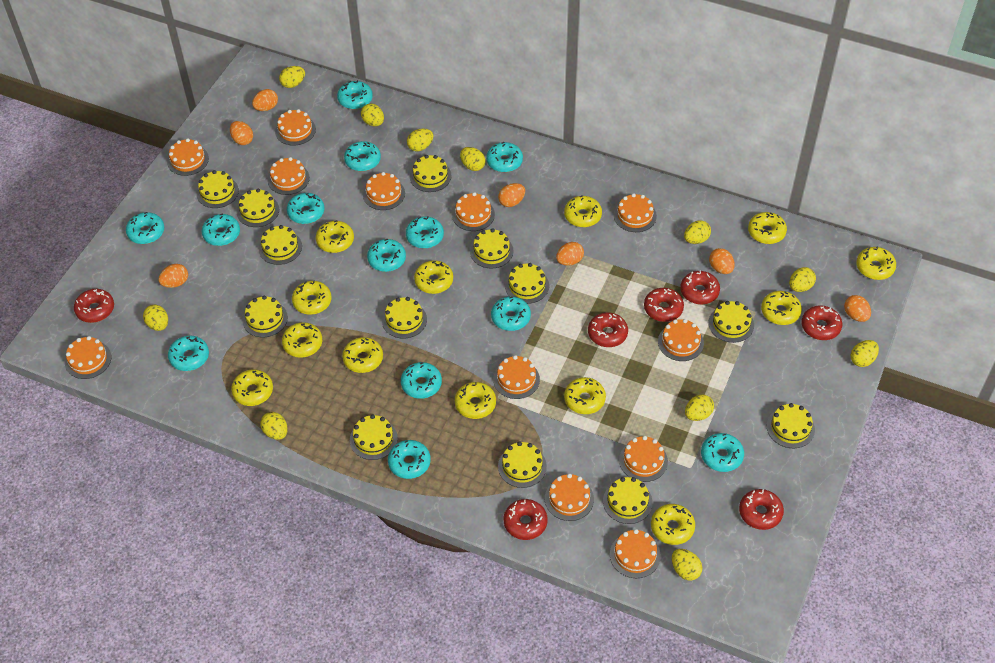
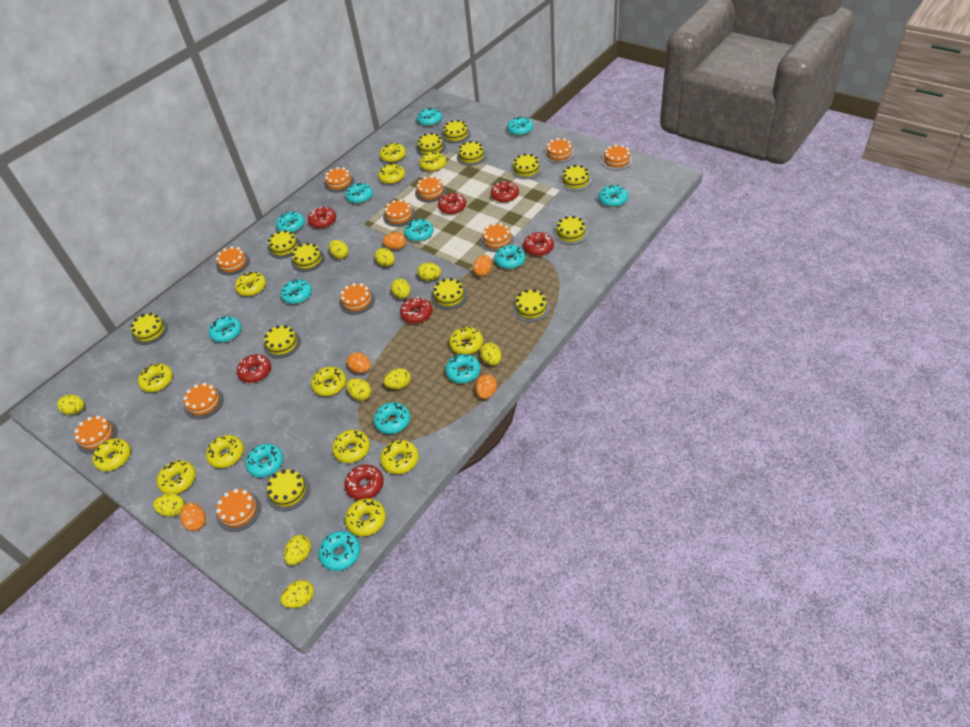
orange cake: 12 -> 11
orange egg: 7 -> 5

